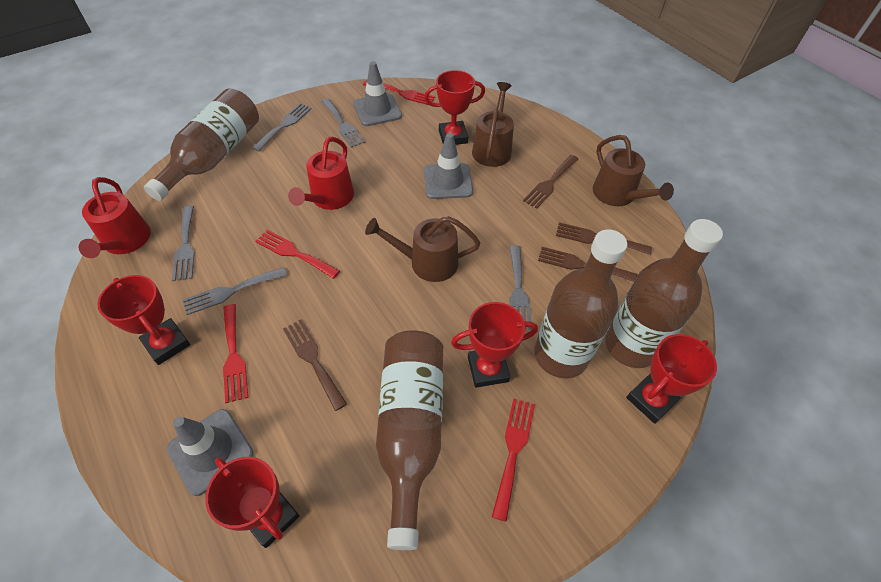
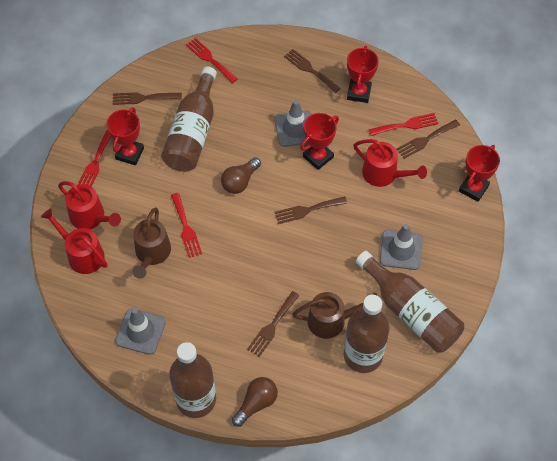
brown fork: 4 -> 5
brown light bulb: 0 -> 2
brown watering can: 3 -> 2
grey fork: 5 -> 0
red trophy: 5 -> 4
red watering can: 2 -> 3

